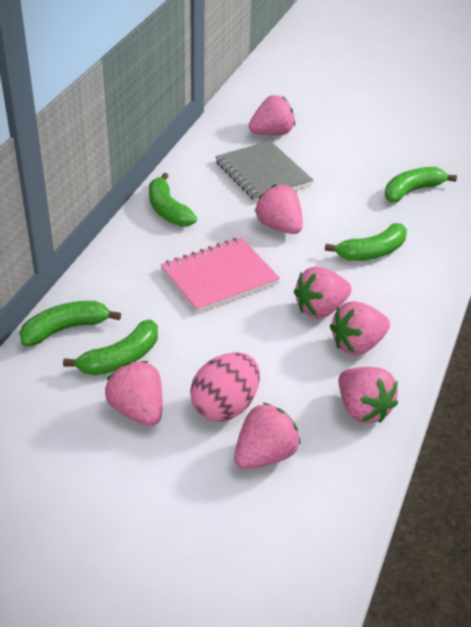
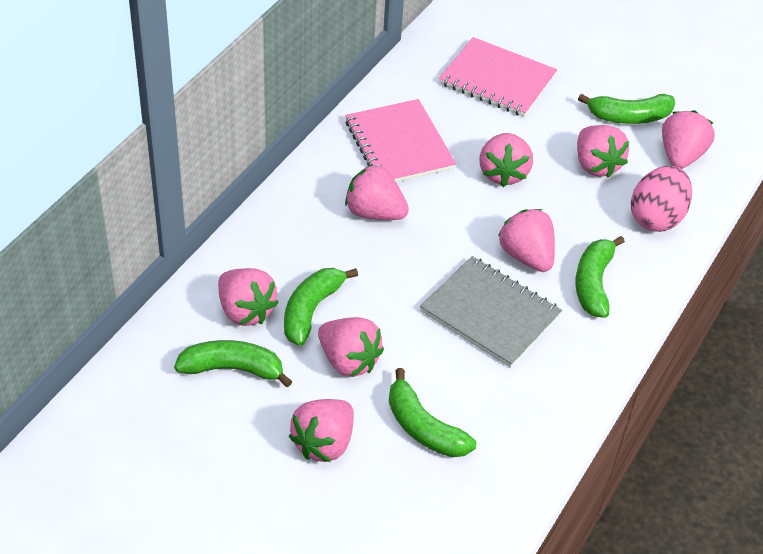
pink notebook: 1 -> 2
pink strawberry: 7 -> 8

